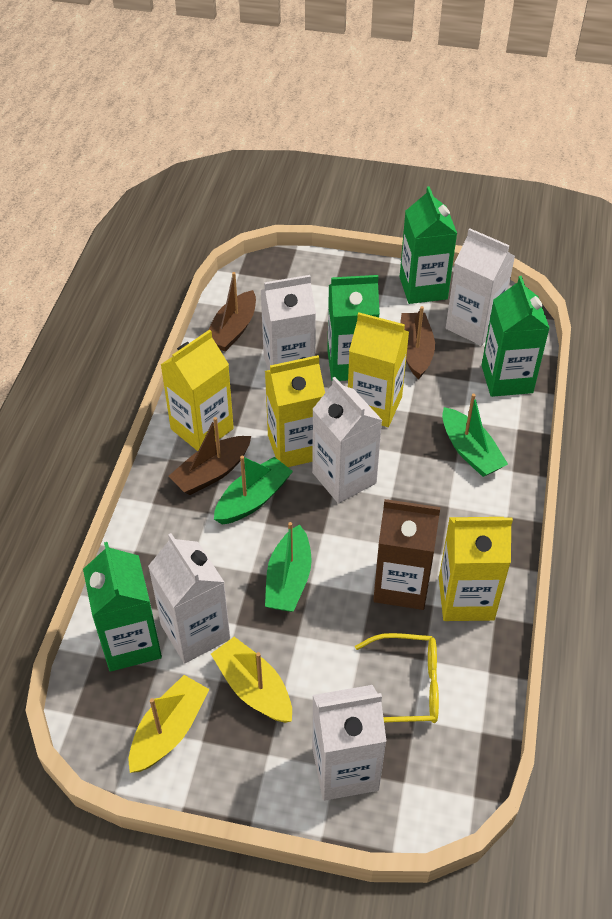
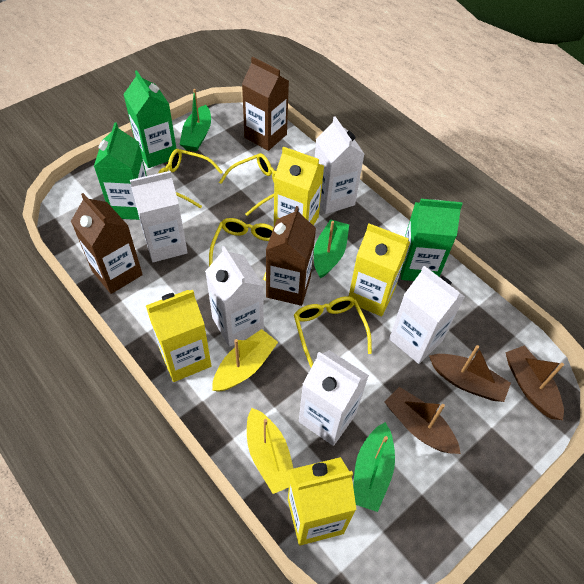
brown carton: 1 -> 3
green carton: 4 -> 3
yellow glasses: 1 -> 4

